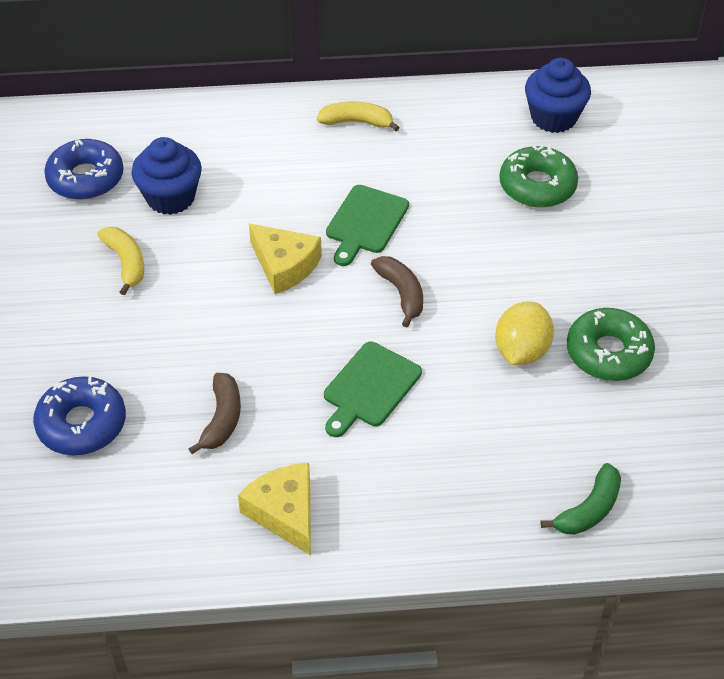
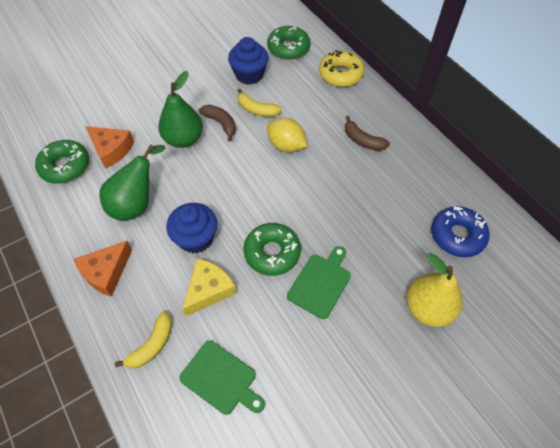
blue donut: 2 -> 1
green banana: 1 -> 0
green donut: 2 -> 3
green pear: 0 -> 2
orange cheese: 0 -> 2
yellow cheese: 2 -> 1
yellow donut: 0 -> 1
yellow pear: 0 -> 1

